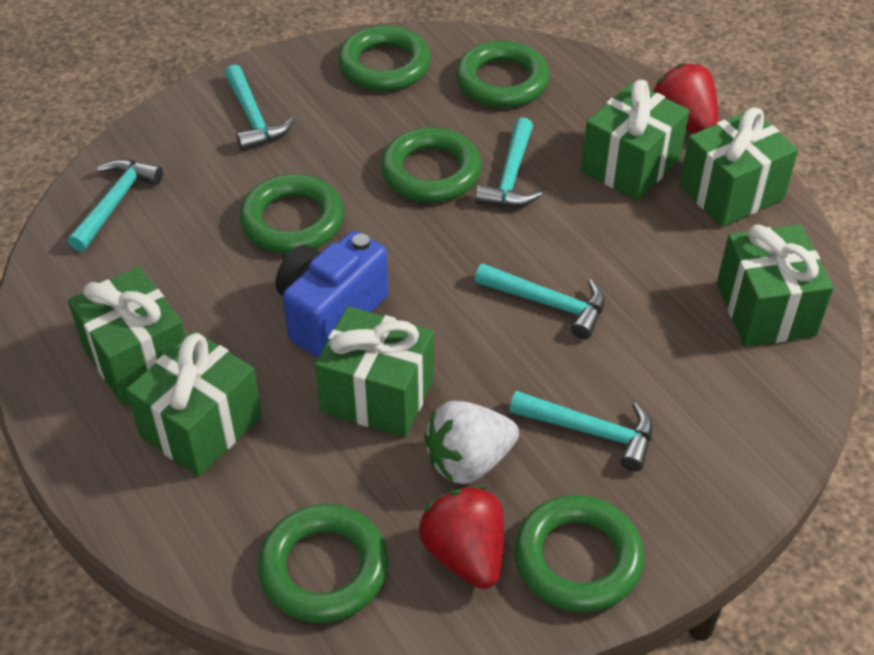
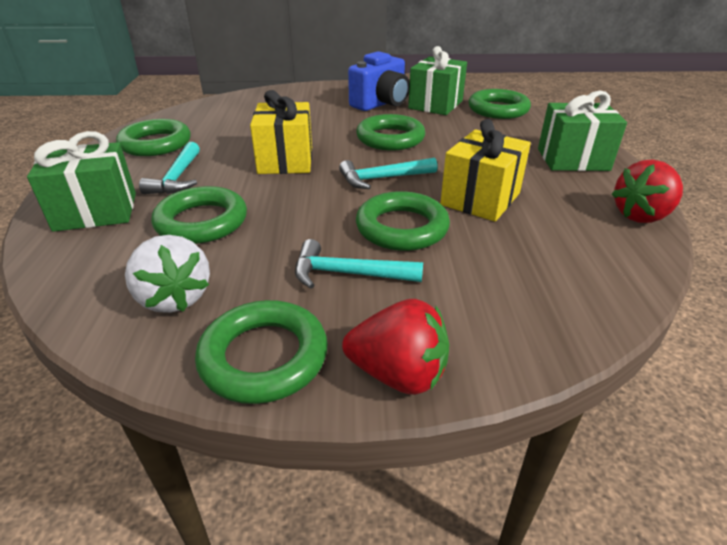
green gift: 6 -> 3
turquoise hammer: 5 -> 3
yellow gift: 0 -> 2

